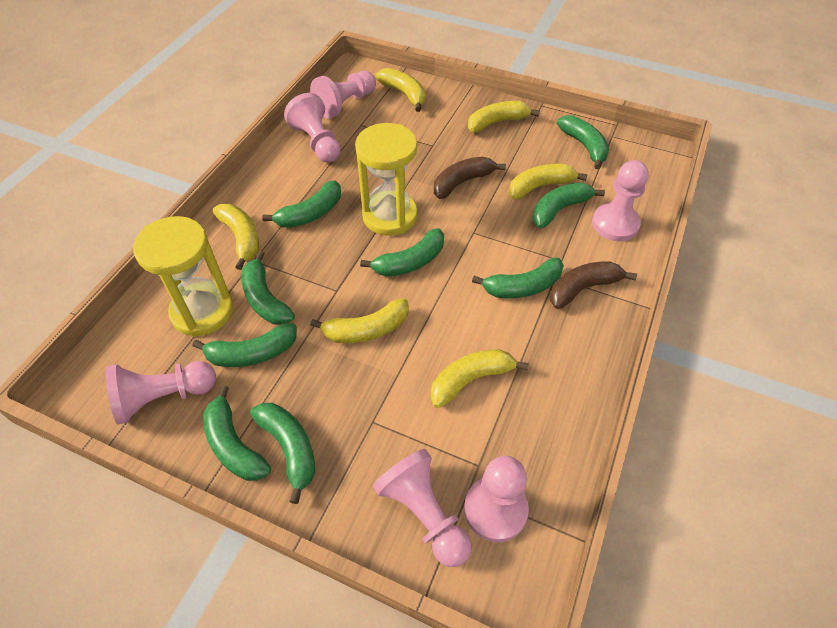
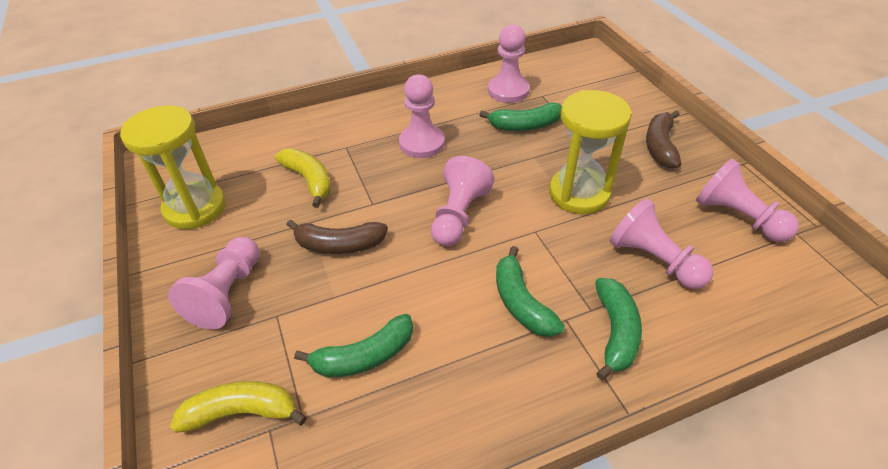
green banana: 9 -> 4
yellow banana: 6 -> 2

